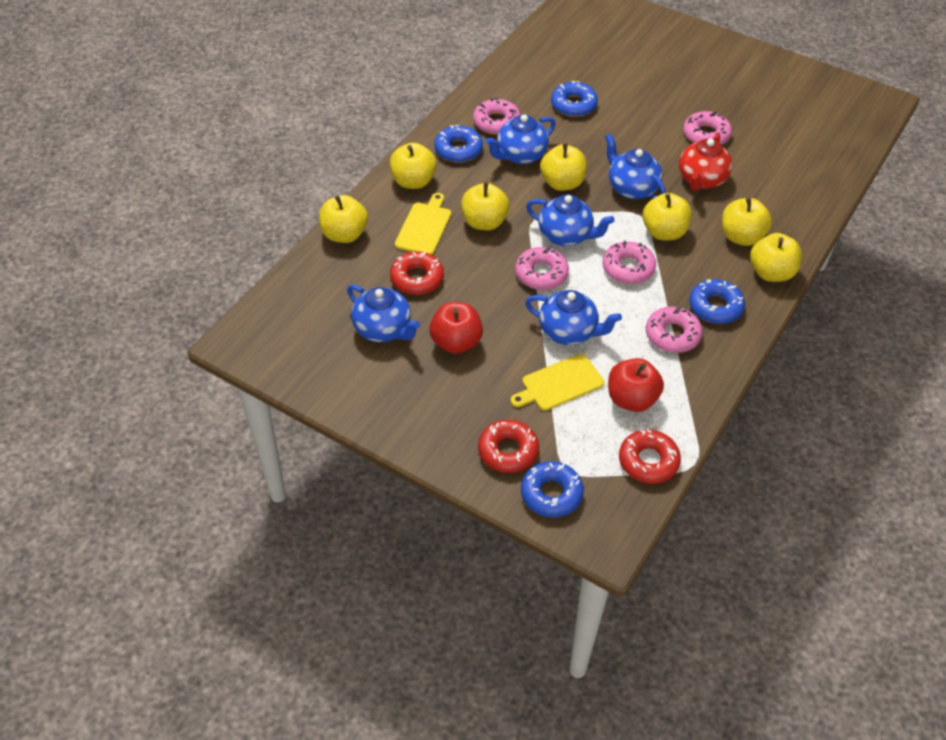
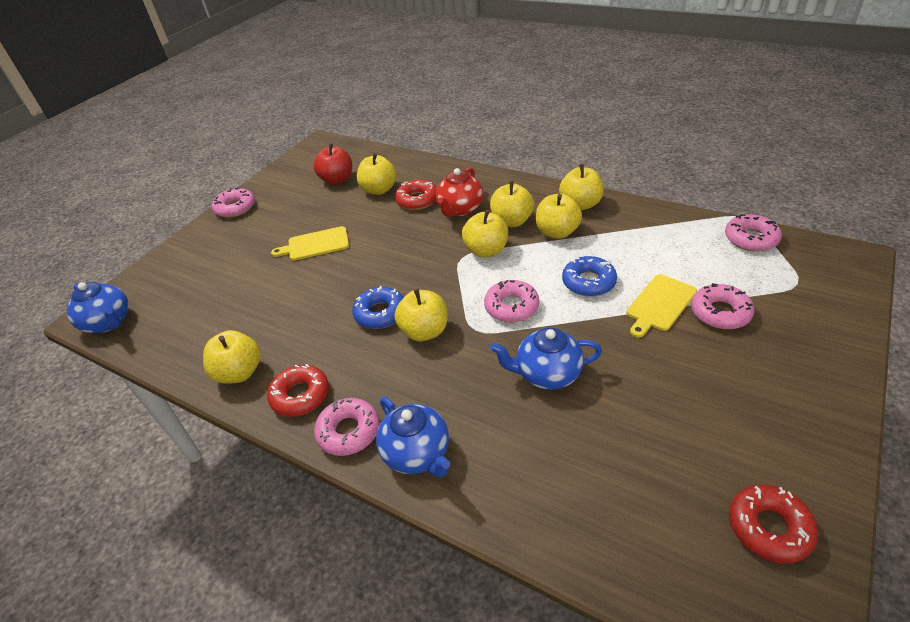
blue donut: 4 -> 2
blue teapot: 5 -> 3
red apple: 2 -> 1

